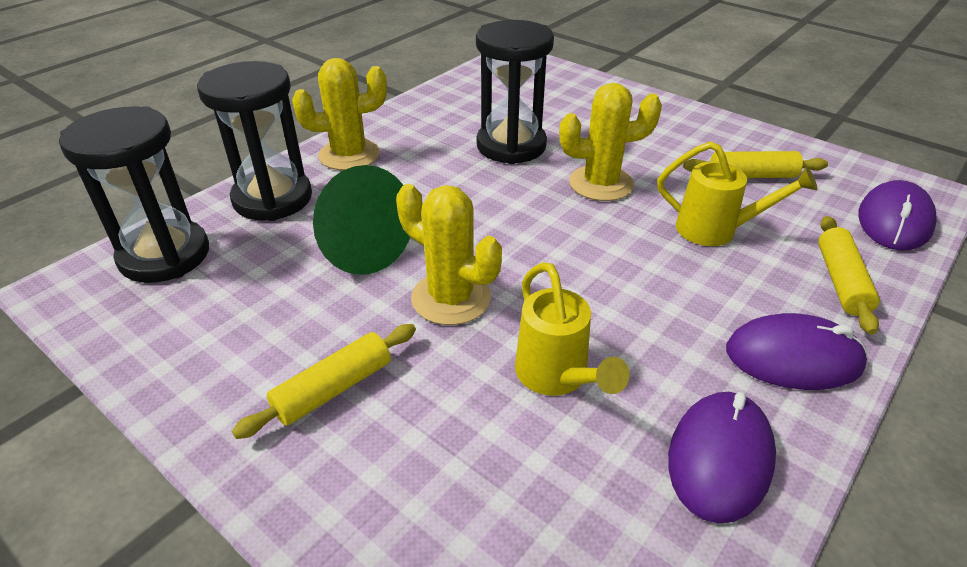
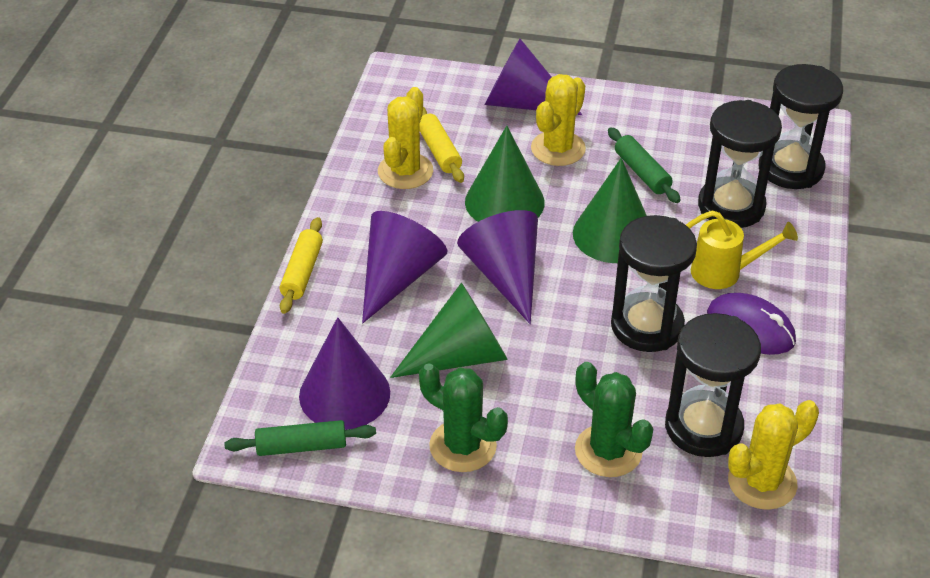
black hourglass: 3 -> 4
green cactus: 0 -> 2
green cone: 1 -> 3
green rolling pin: 0 -> 2
purple cone: 0 -> 4
purple mouse: 3 -> 1
yellow rolling pin: 3 -> 2
yellow watering can: 2 -> 1

